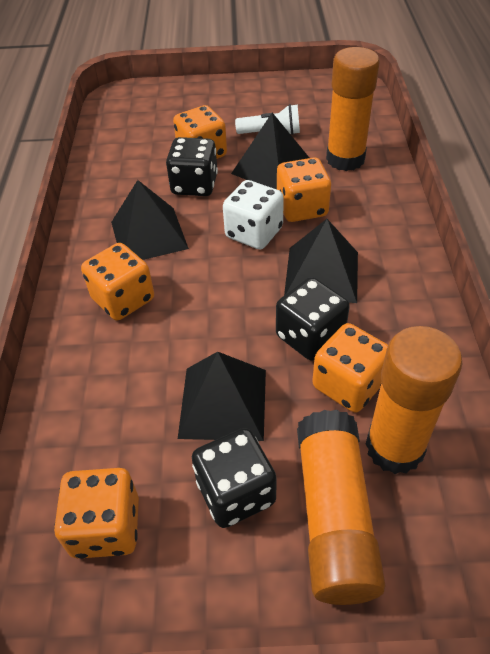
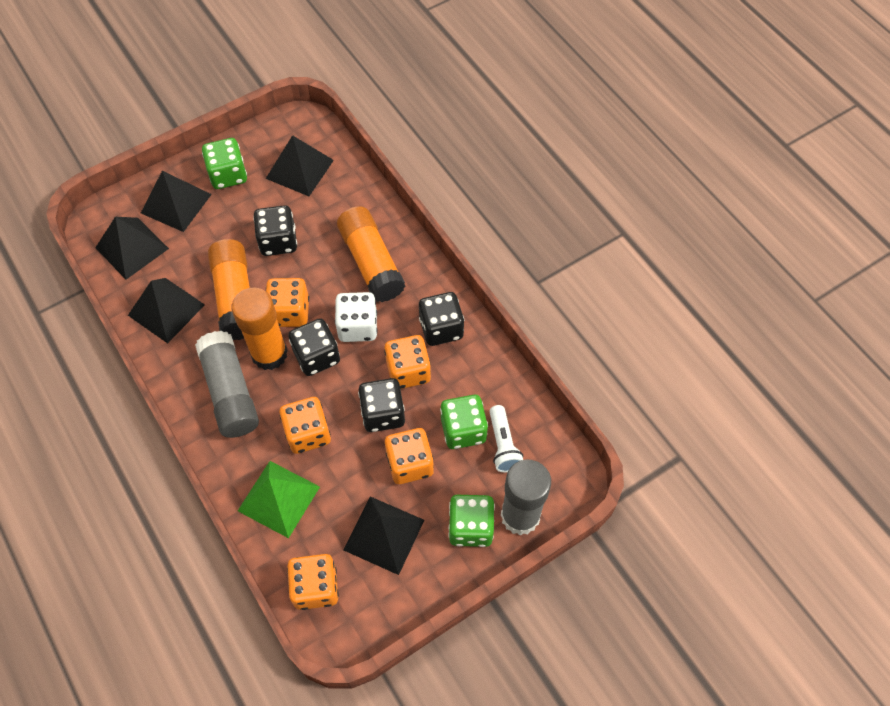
black dice: 3 -> 4
black pyramid: 4 -> 5
green dice: 0 -> 3
green pyramid: 0 -> 1
grey glue stick: 0 -> 2

